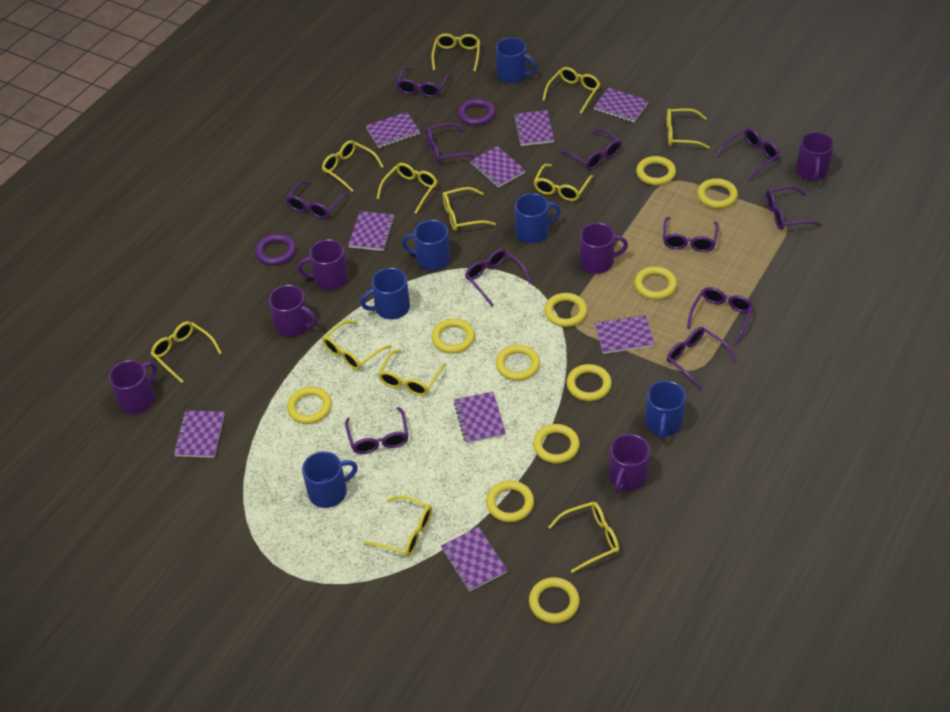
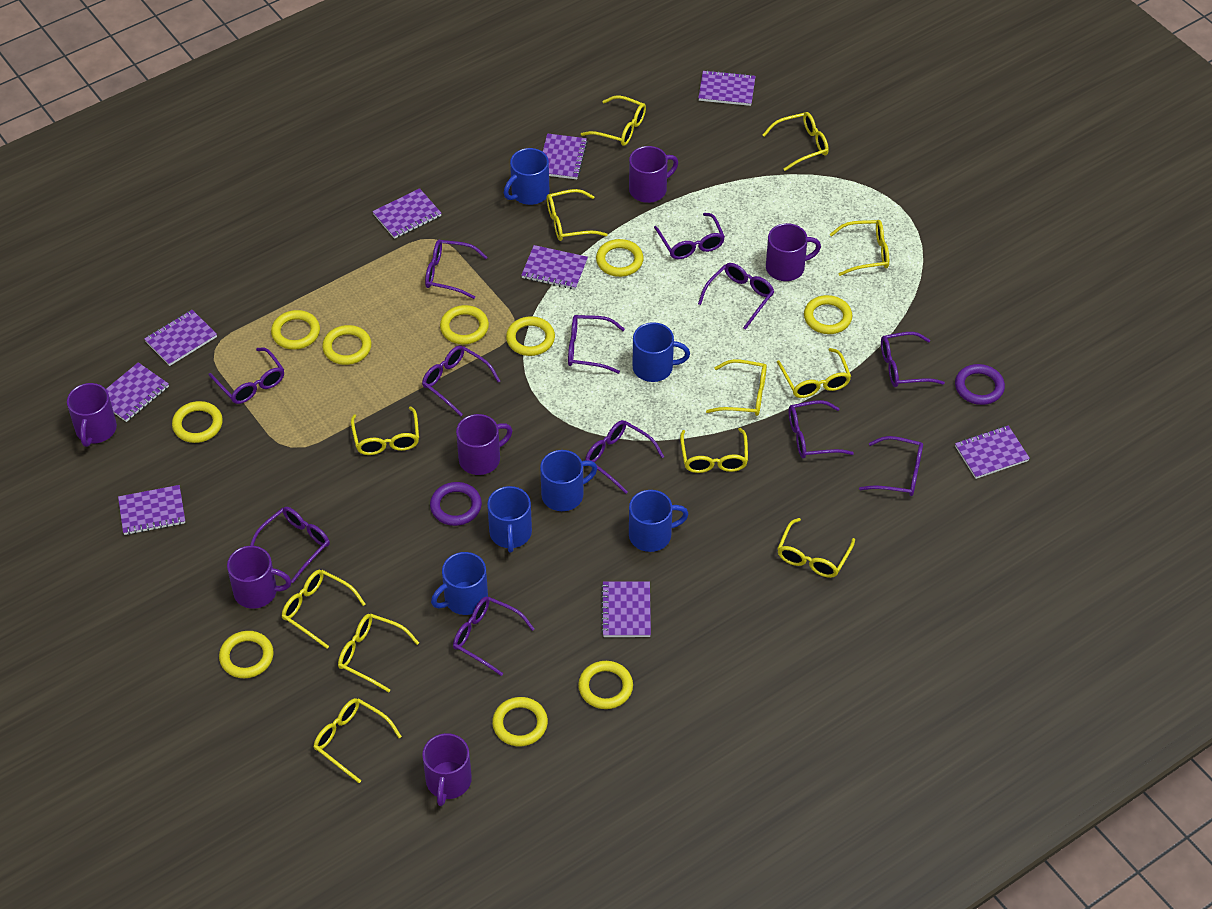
purple glasses: 11 -> 12
yellow ring: 11 -> 10

